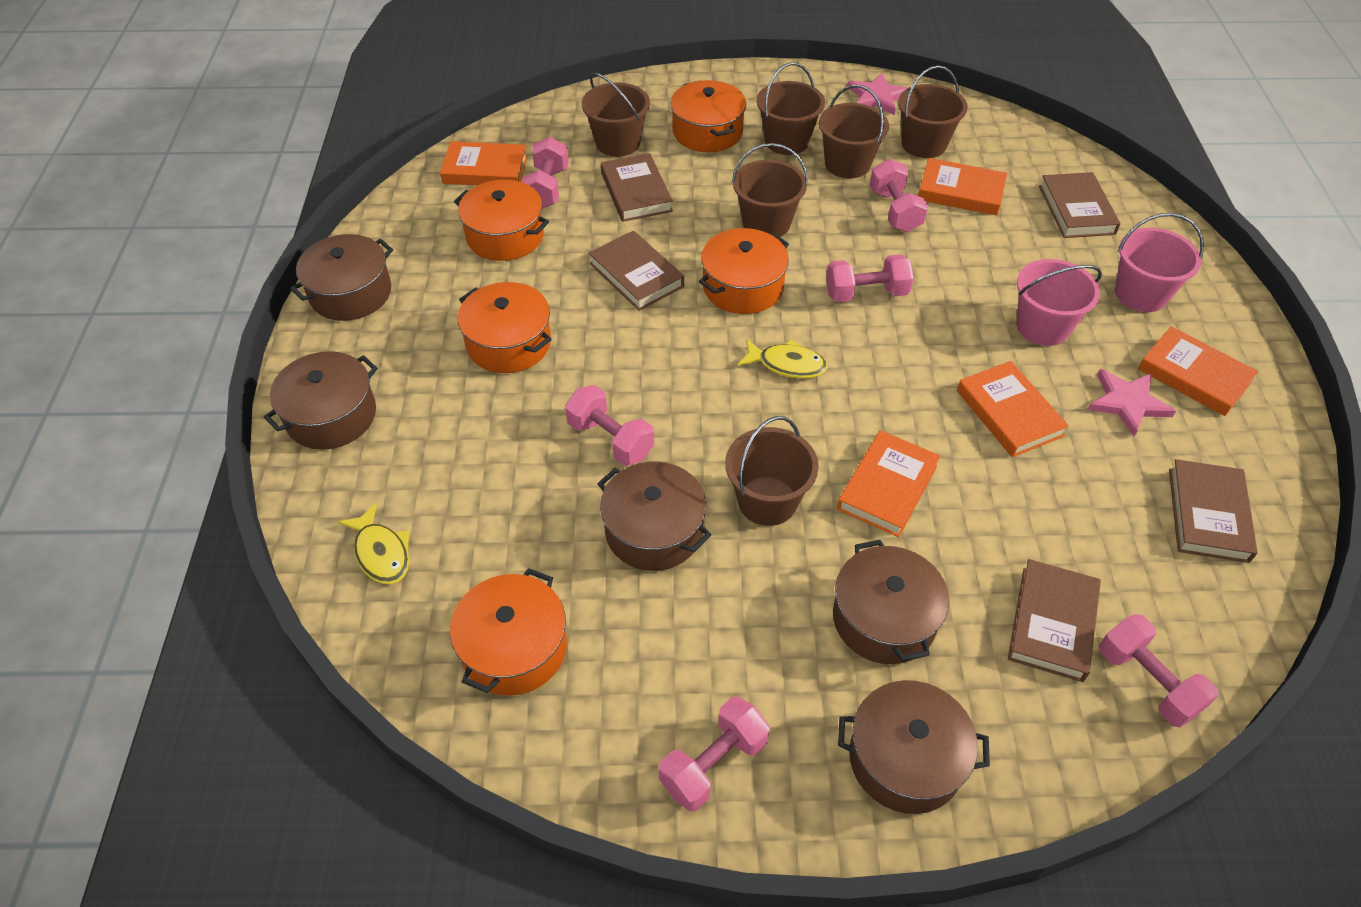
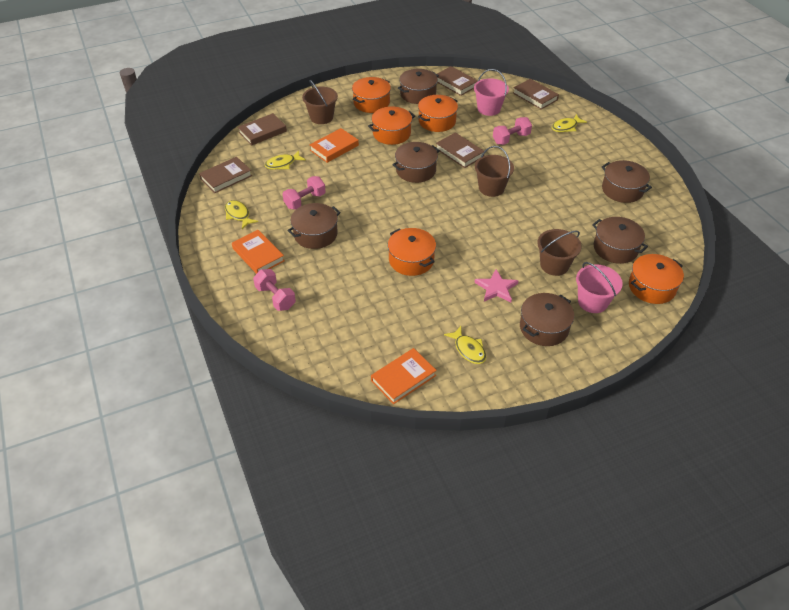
brown bucket: 6 -> 3
brown pot: 5 -> 6
orange book: 5 -> 3
pink dumbbell: 6 -> 3
pink star: 2 -> 1
yellow fish: 2 -> 4

